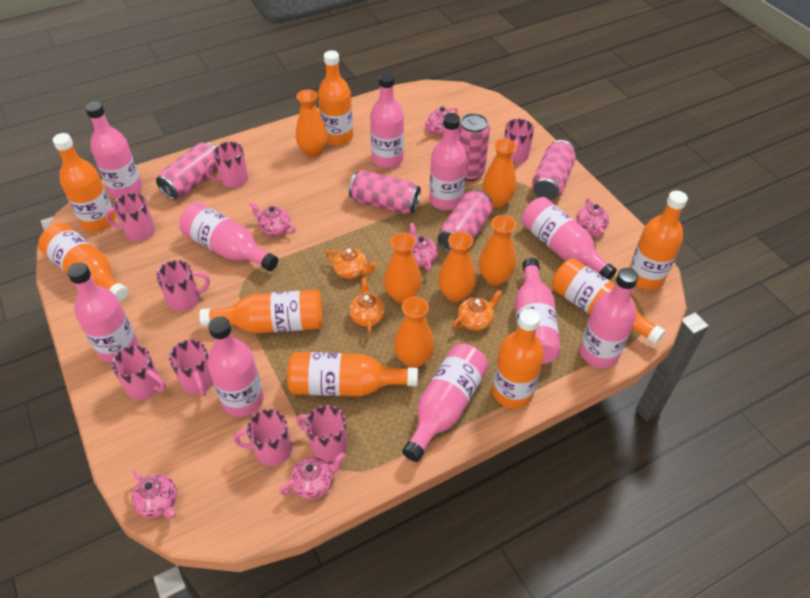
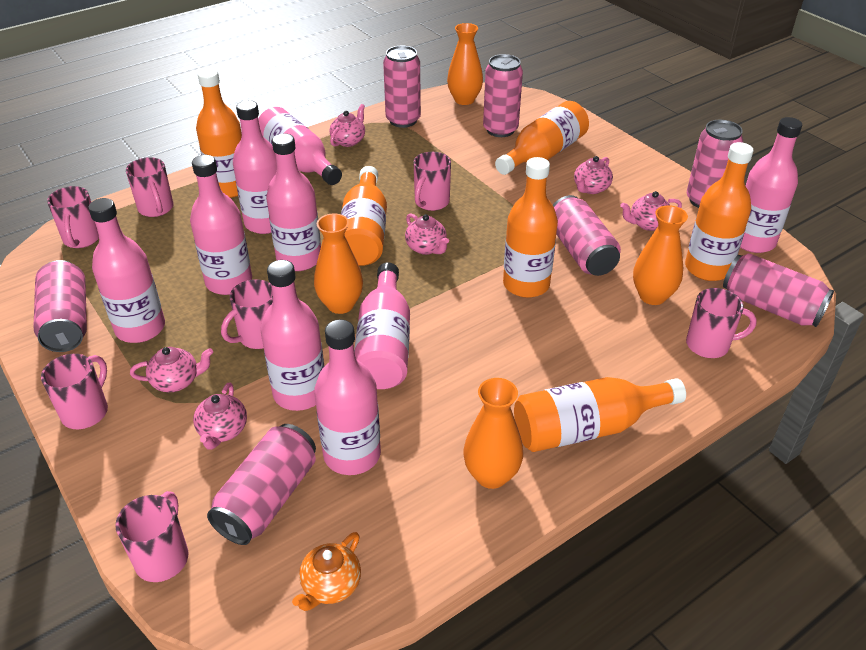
orange bottle: 8 -> 6
orange teapot: 3 -> 1
orange vase: 6 -> 4
pink bottle: 10 -> 9
pink can: 5 -> 7
pink mug: 8 -> 7

